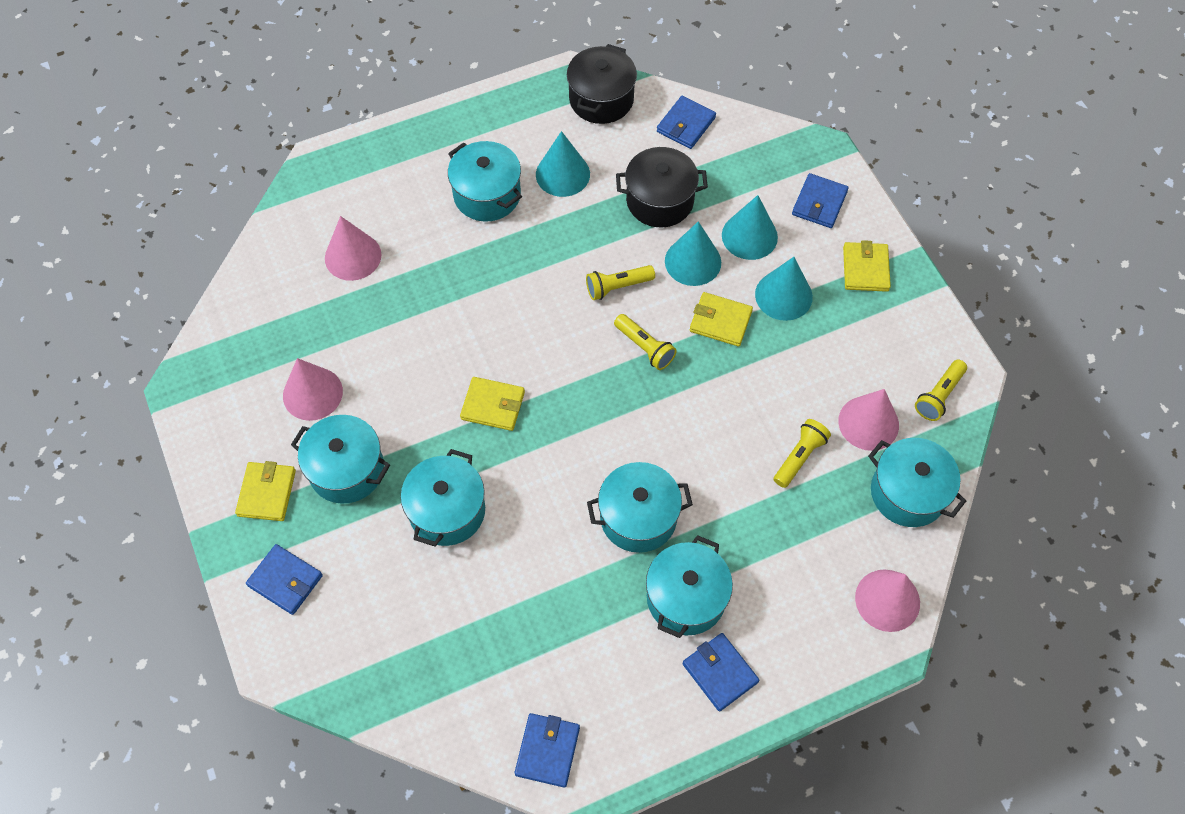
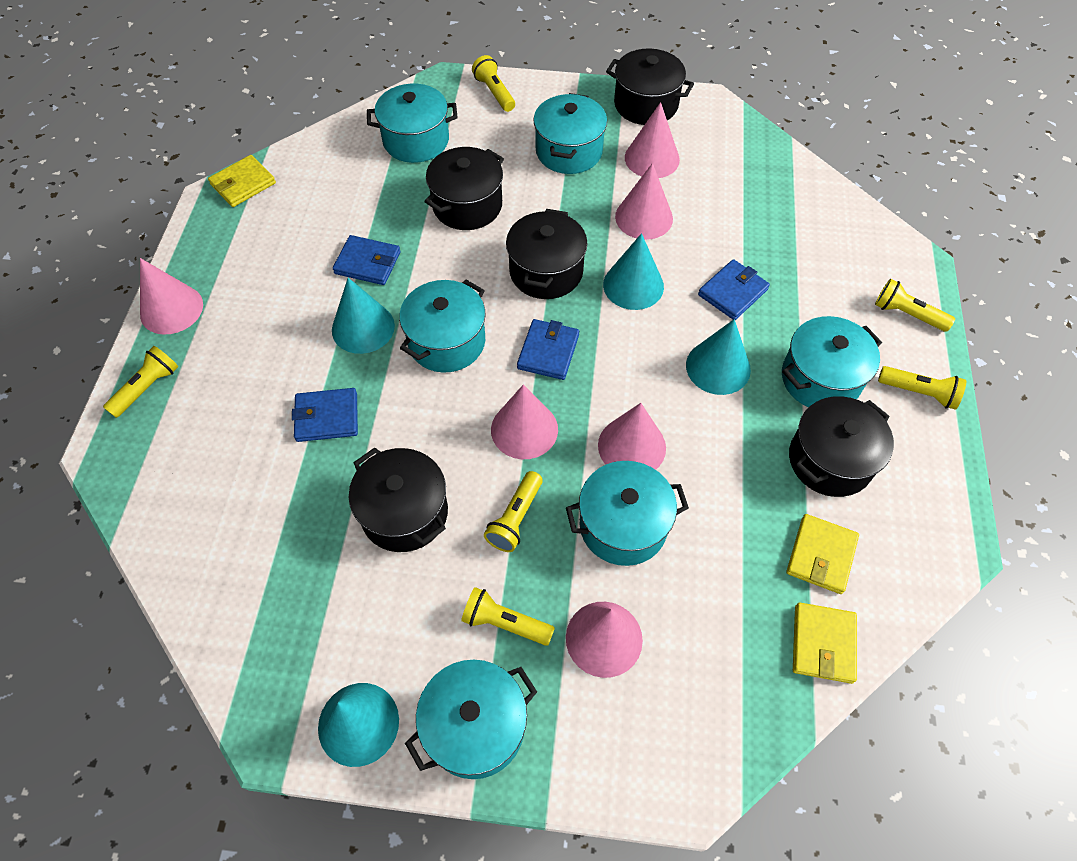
black pot: 2 -> 5
blue wallet: 5 -> 4
pink cone: 4 -> 6
yellow flashlight: 4 -> 6
yellow wallet: 4 -> 3

